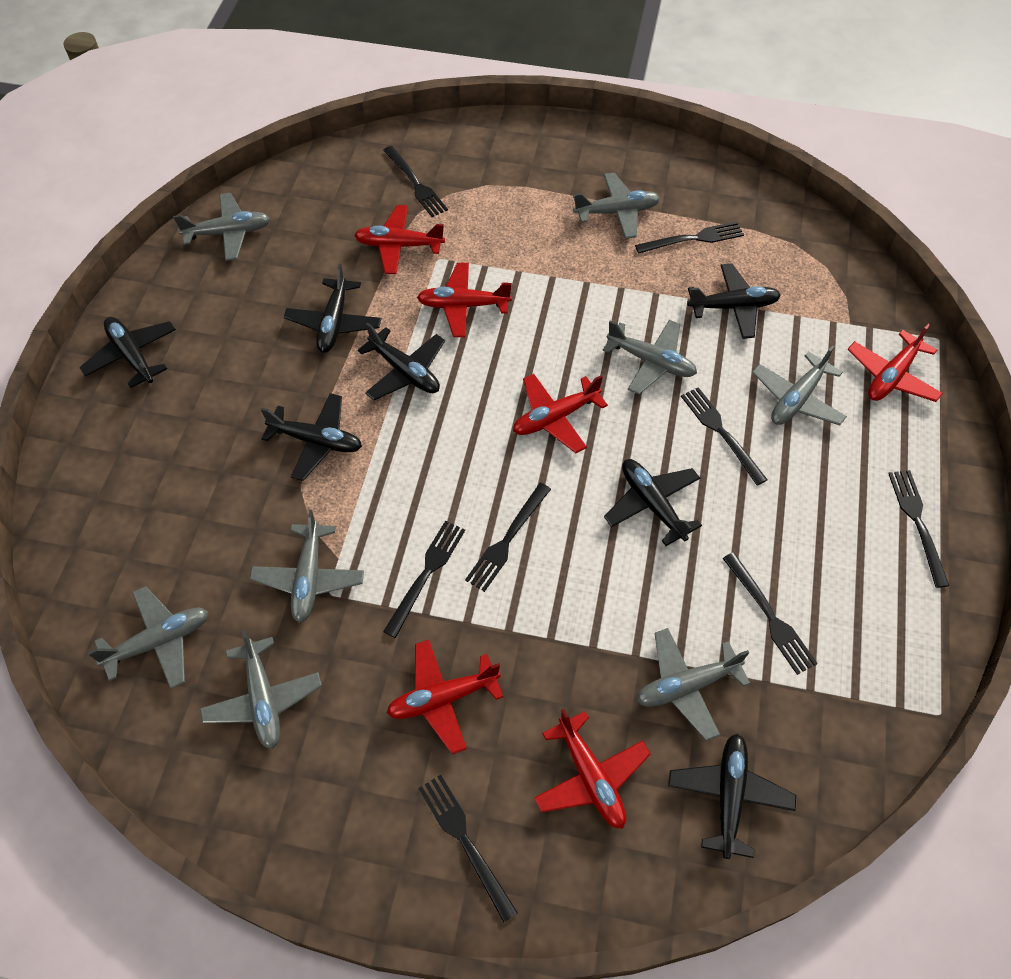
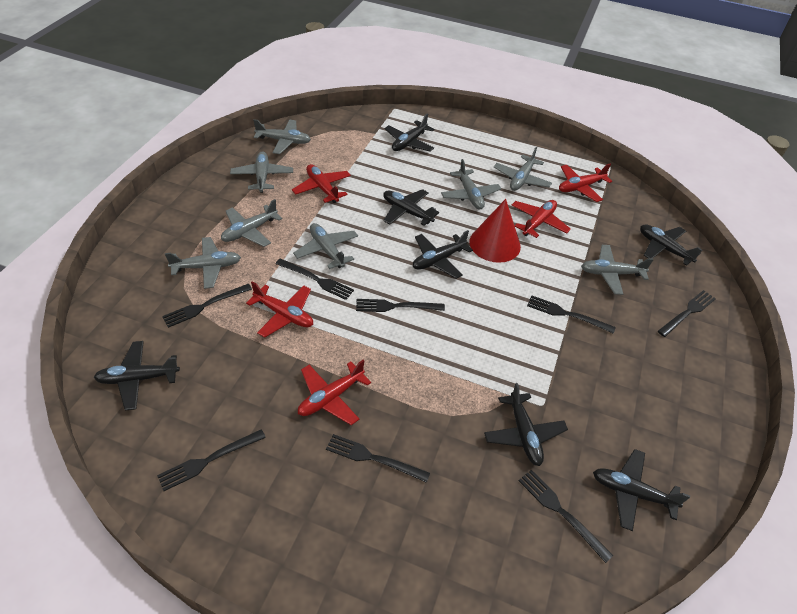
red cone: 0 -> 1
red plane: 6 -> 5

